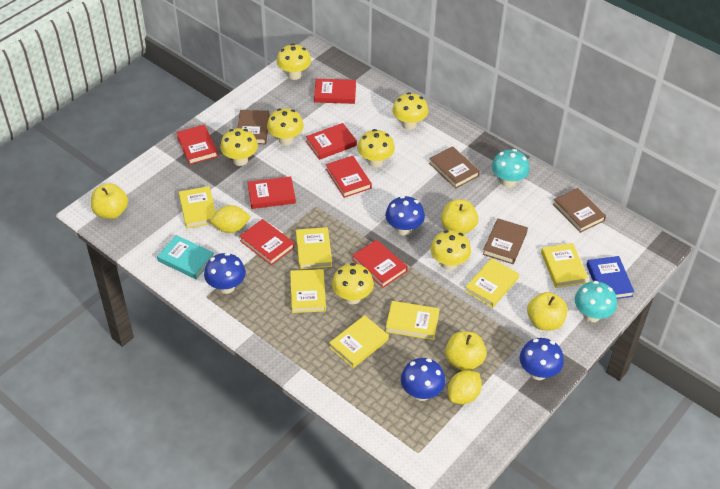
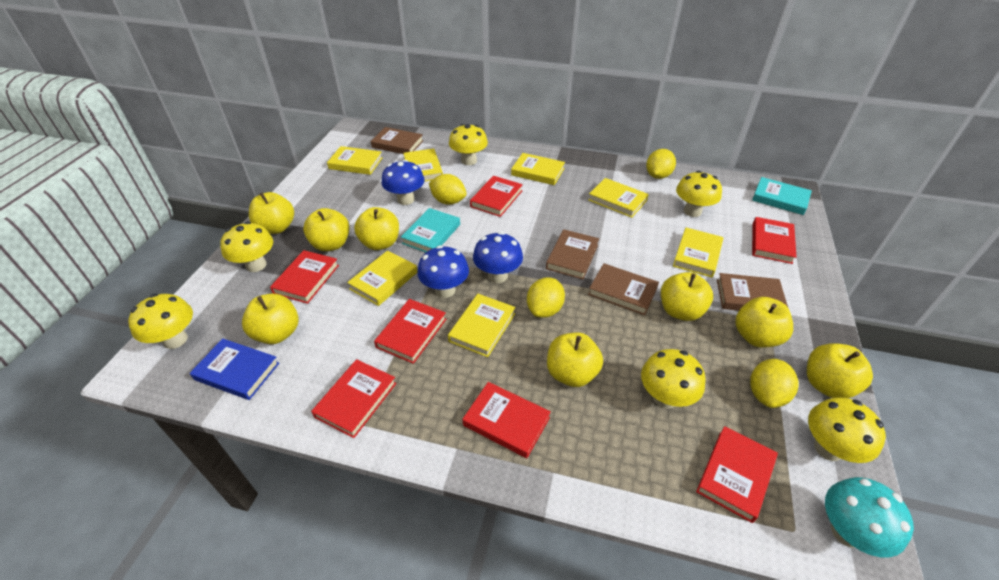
blue mushroom: 4 -> 3
turquoise book: 1 -> 2
turquoise mushroom: 2 -> 1
yellow apple: 4 -> 8
yellow lemon: 2 -> 4
yellow mushroom: 7 -> 6

